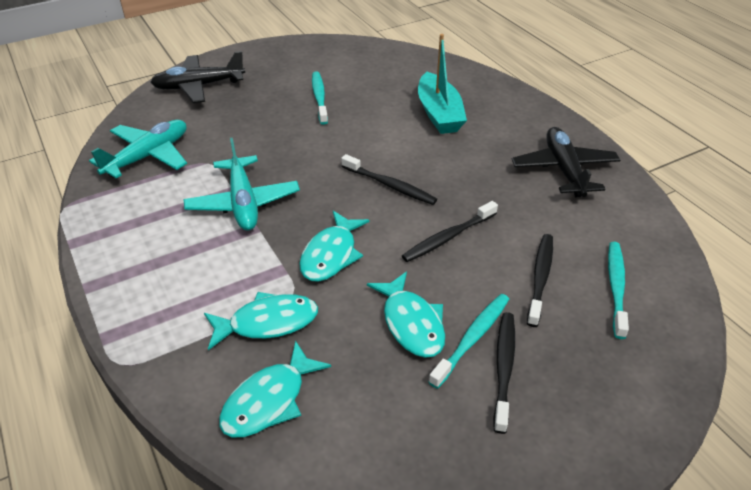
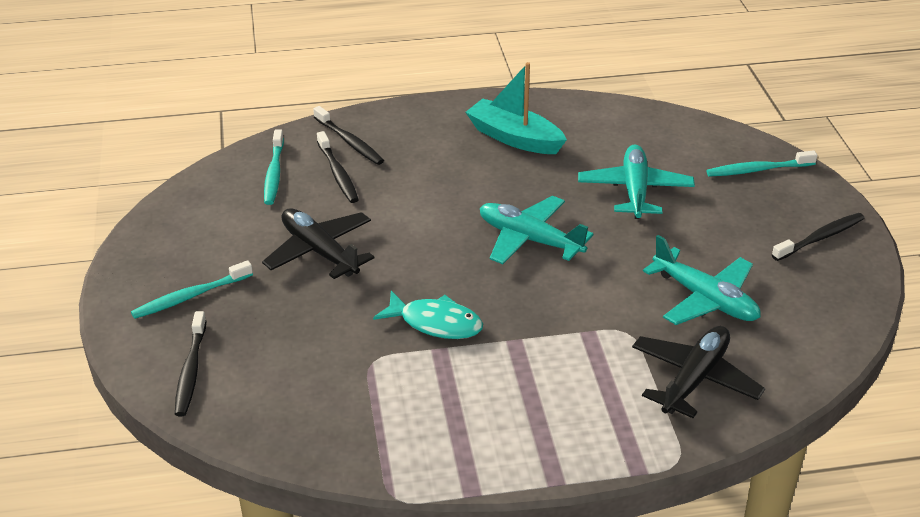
turquoise fish: 4 -> 1
turquoise plane: 2 -> 3

